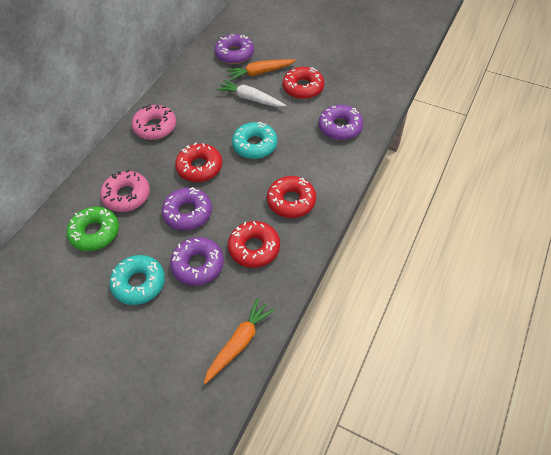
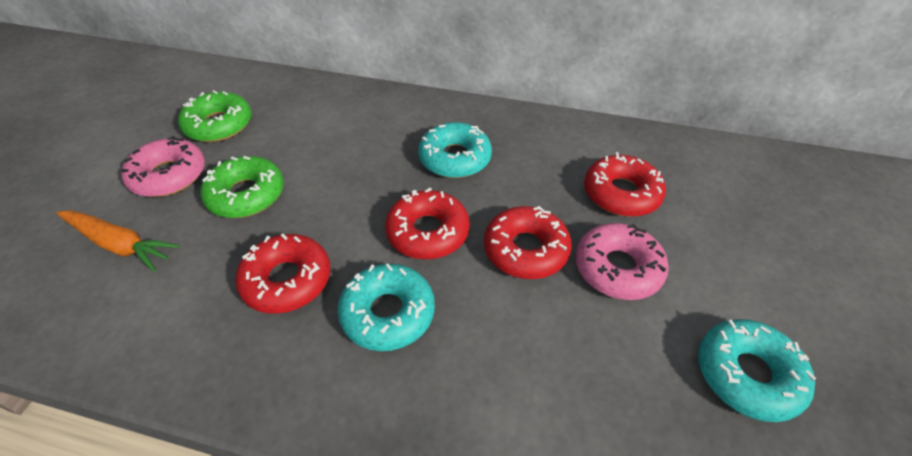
green donut: 1 -> 2
orange carrot: 2 -> 1
purple donut: 4 -> 0
turquoise donut: 2 -> 3
white carrot: 1 -> 0

